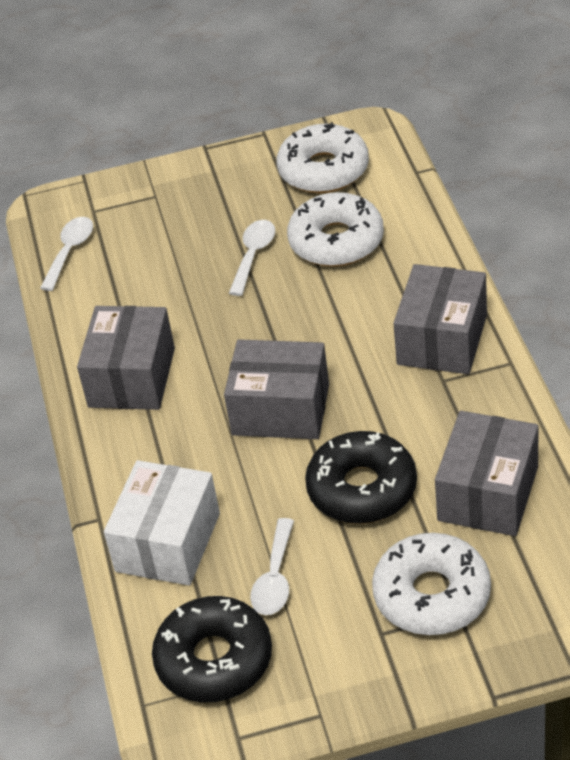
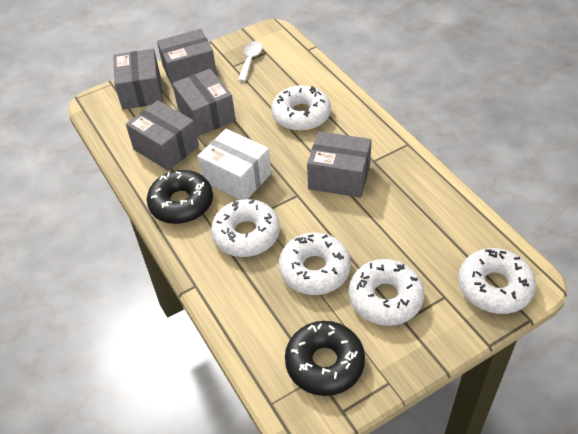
grey box: 4 -> 5
white donut: 3 -> 5
white spoon: 3 -> 1

